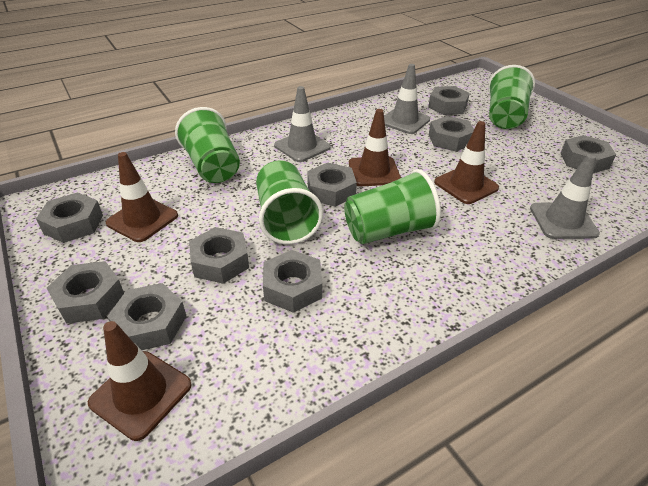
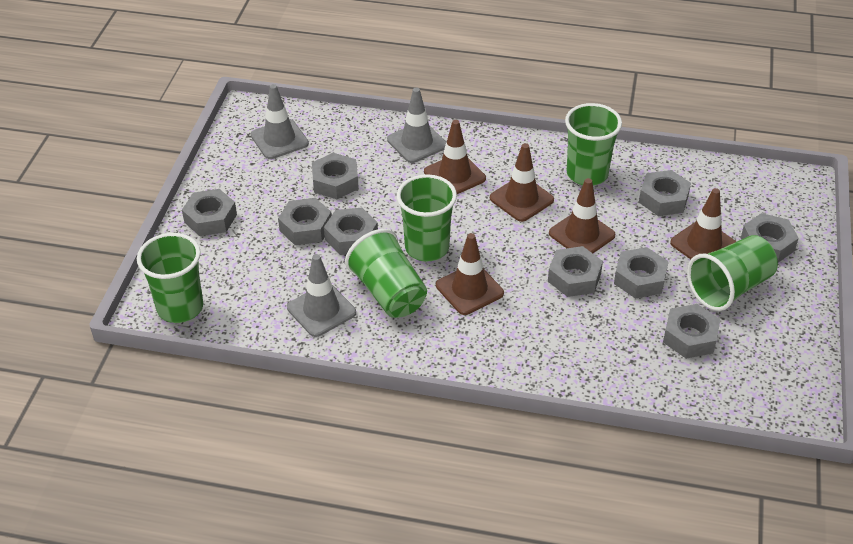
brown traffic cone: 4 -> 5
green cup: 4 -> 5

